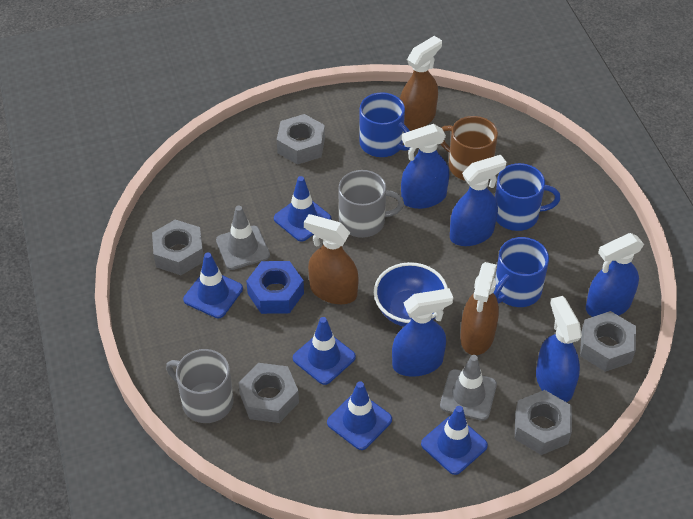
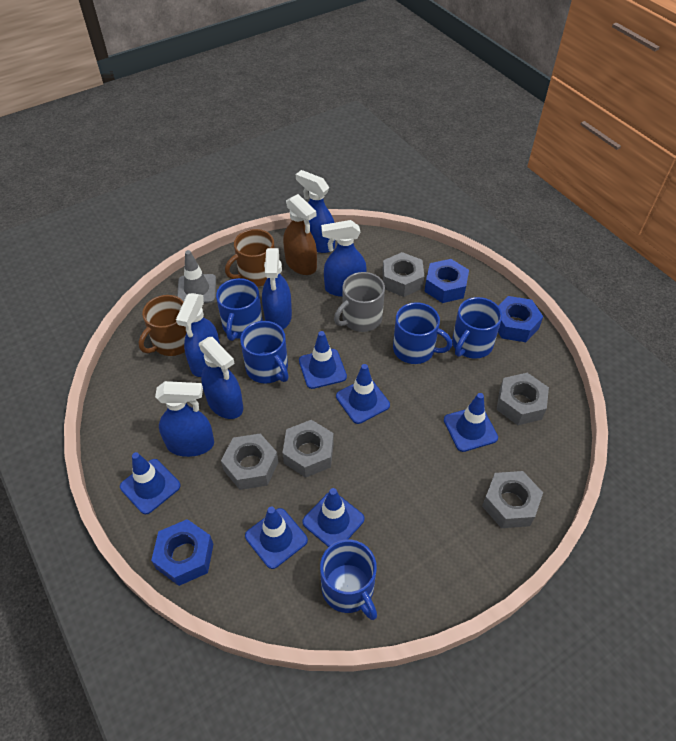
blue bowl: 1 -> 0
blue mug: 3 -> 5
blue nut: 1 -> 3
blue spray bottle: 5 -> 6
blue traffic cone: 5 -> 6
brown mug: 1 -> 2
brown spray bottle: 3 -> 1
grey mug: 2 -> 1
grey traffic cone: 2 -> 1

